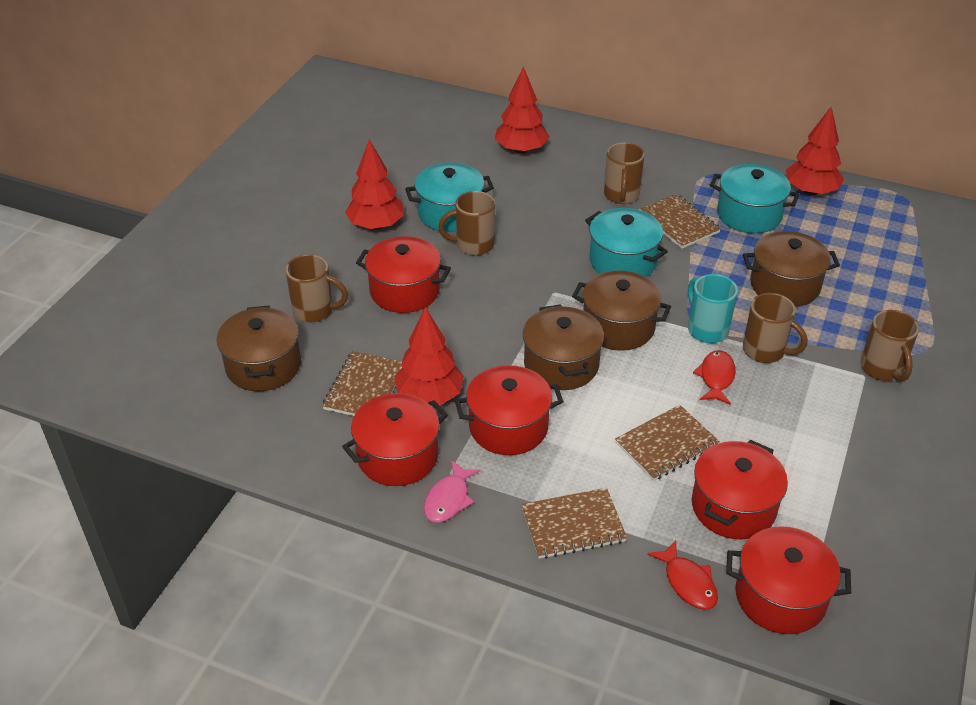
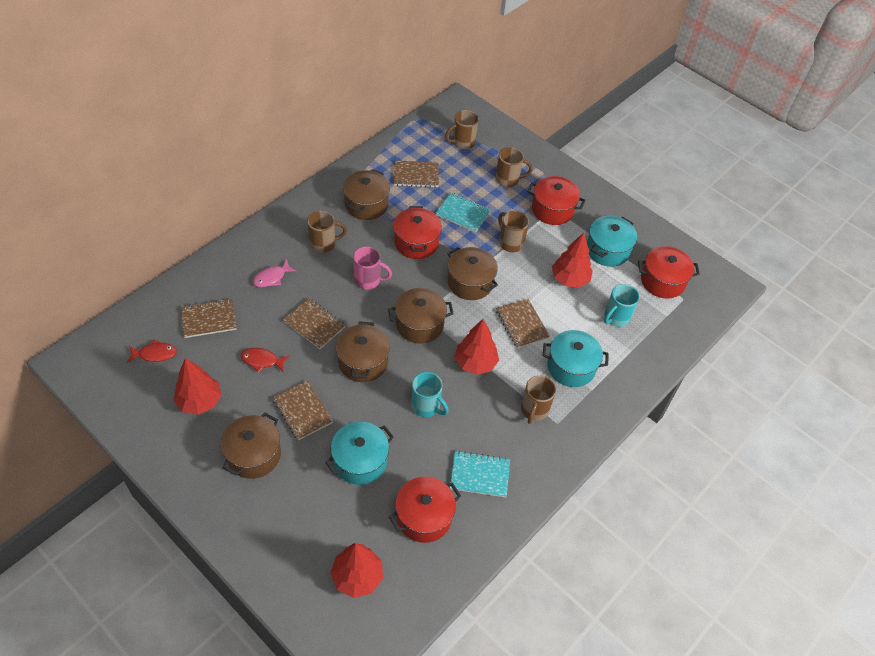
brown notebook: 4 -> 5
brown pot: 4 -> 5
pink mug: 0 -> 1
red pot: 5 -> 4
turquoise mug: 1 -> 2
turquoise notebook: 0 -> 2

